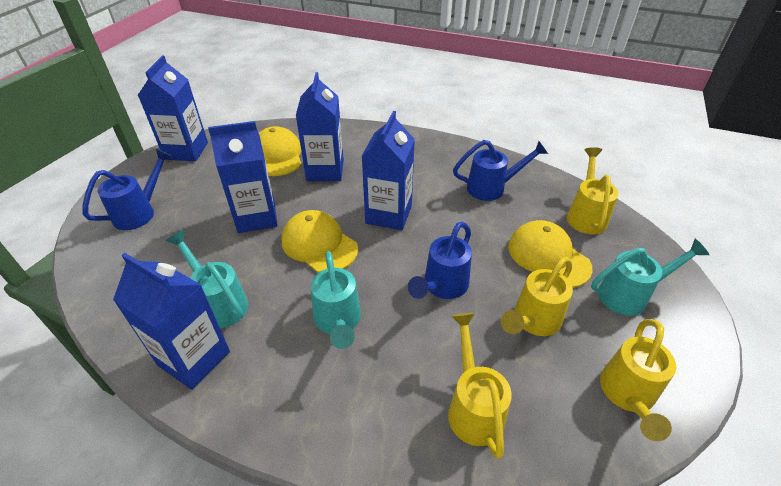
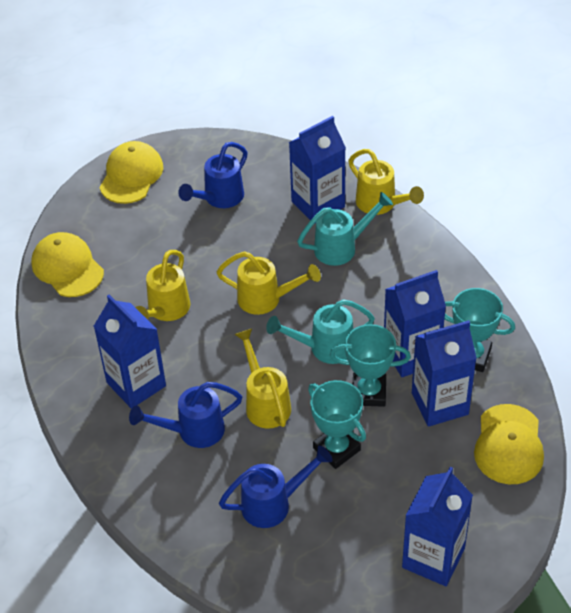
turquoise trophy: 0 -> 3
turquoise watering can: 3 -> 2

